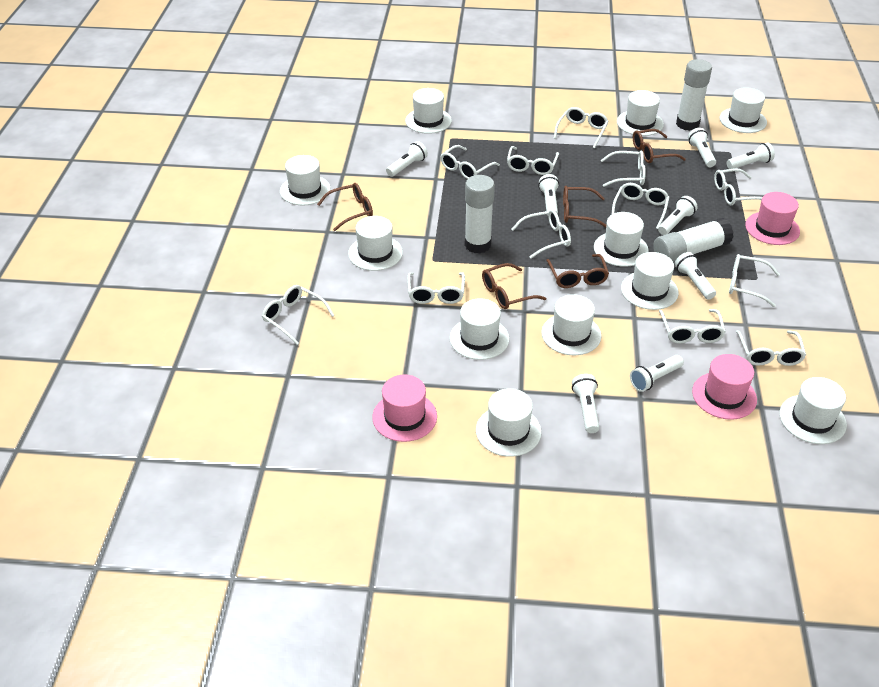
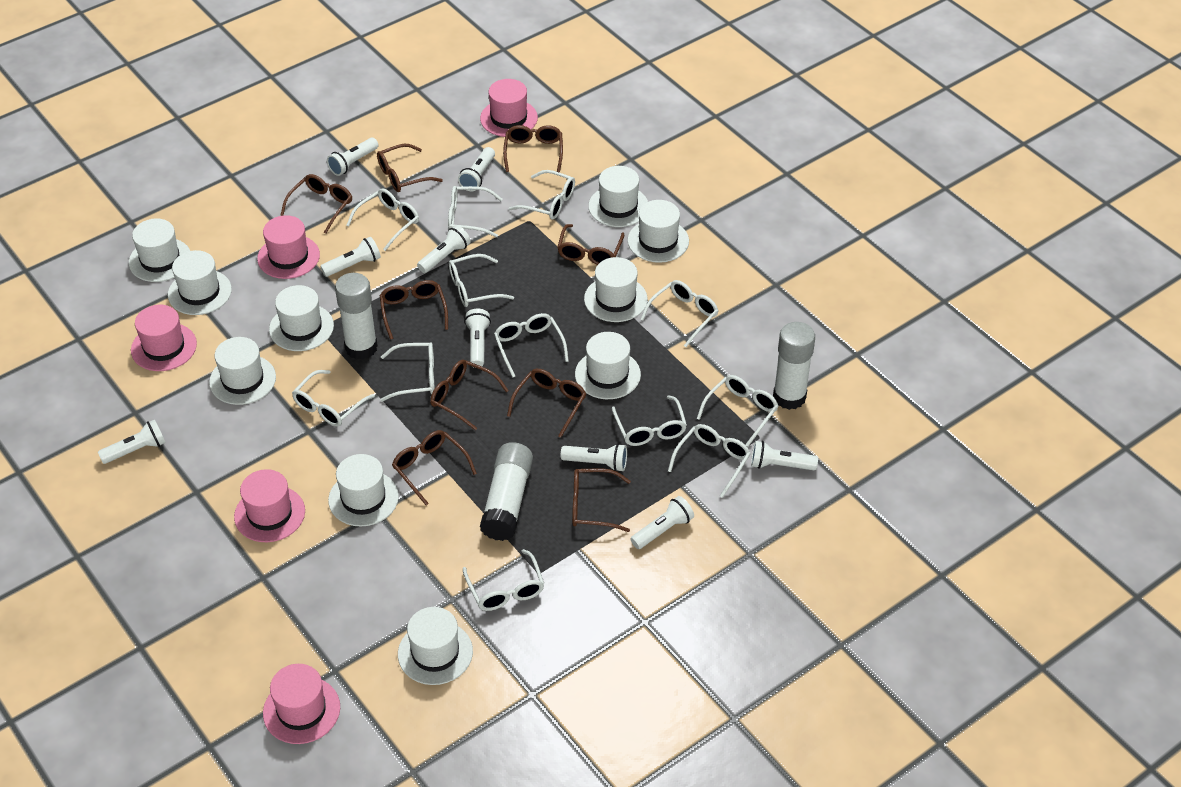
brown glasses: 5 -> 9
pink hat: 3 -> 5
white flashlight: 8 -> 9
white hat: 11 -> 10

